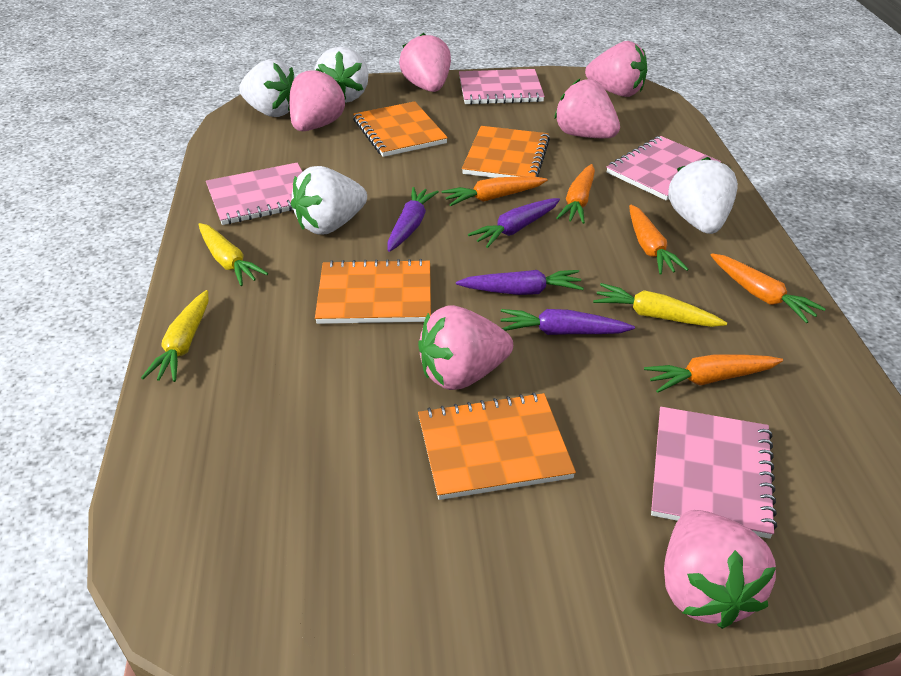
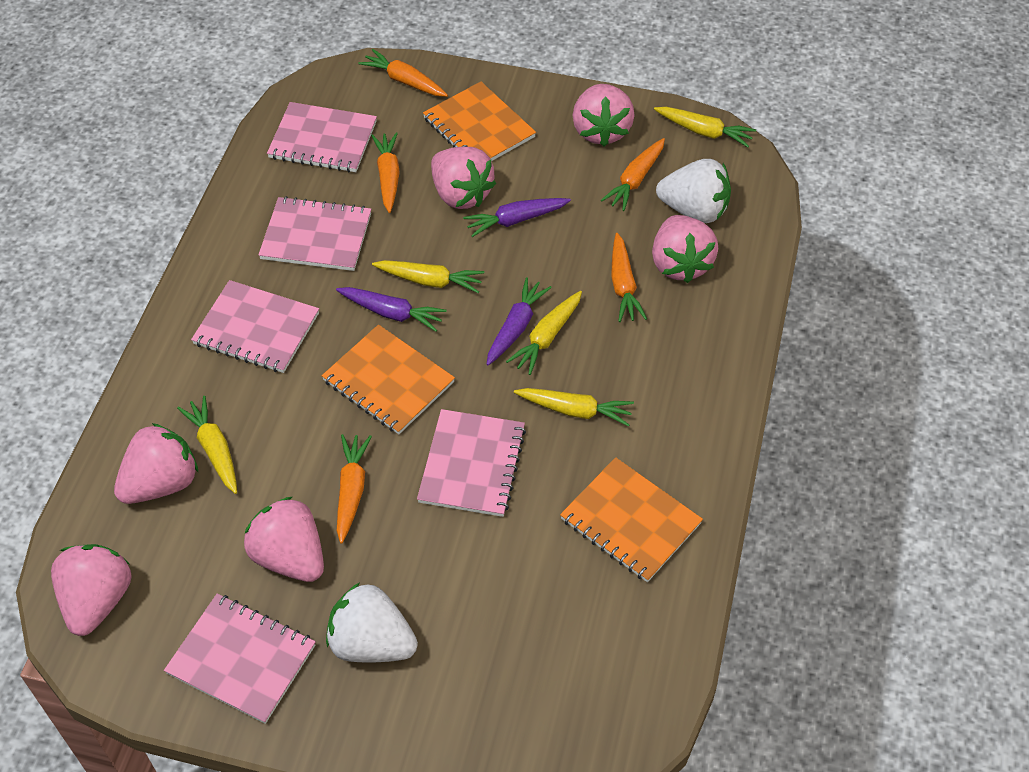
orange notebook: 4 -> 3
pink notebook: 4 -> 5
purple carrot: 4 -> 3
white strawberry: 4 -> 2
yellow carrot: 3 -> 5

